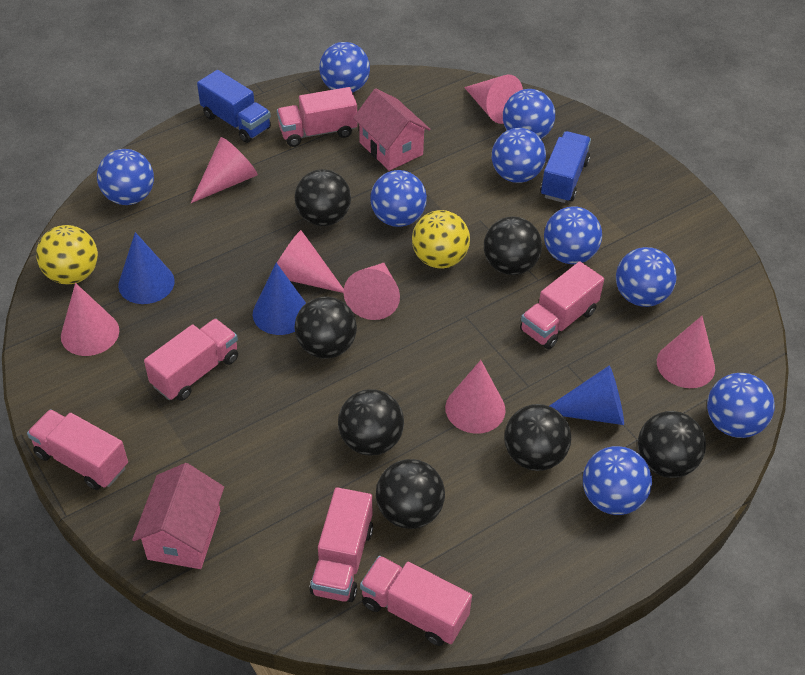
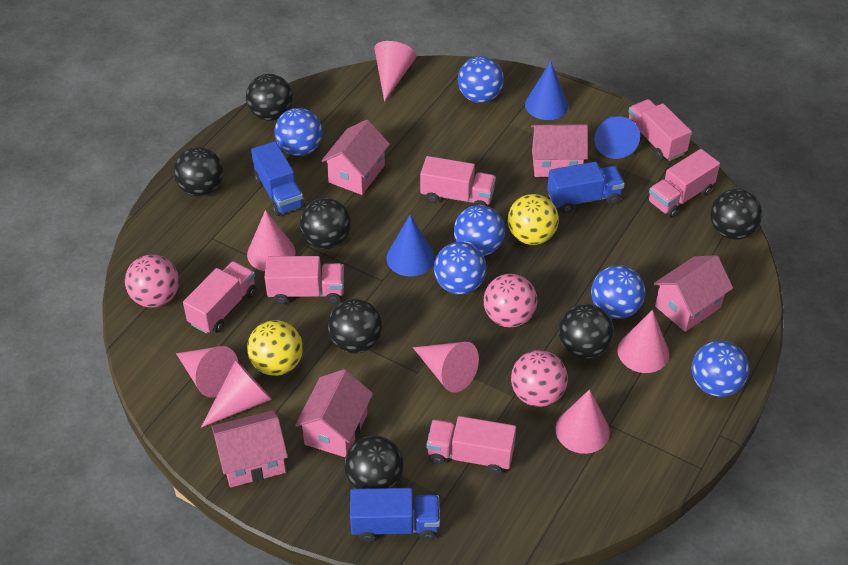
blue ball: 9 -> 6
blue truck: 2 -> 3
pink ball: 0 -> 3
pink house: 2 -> 5

